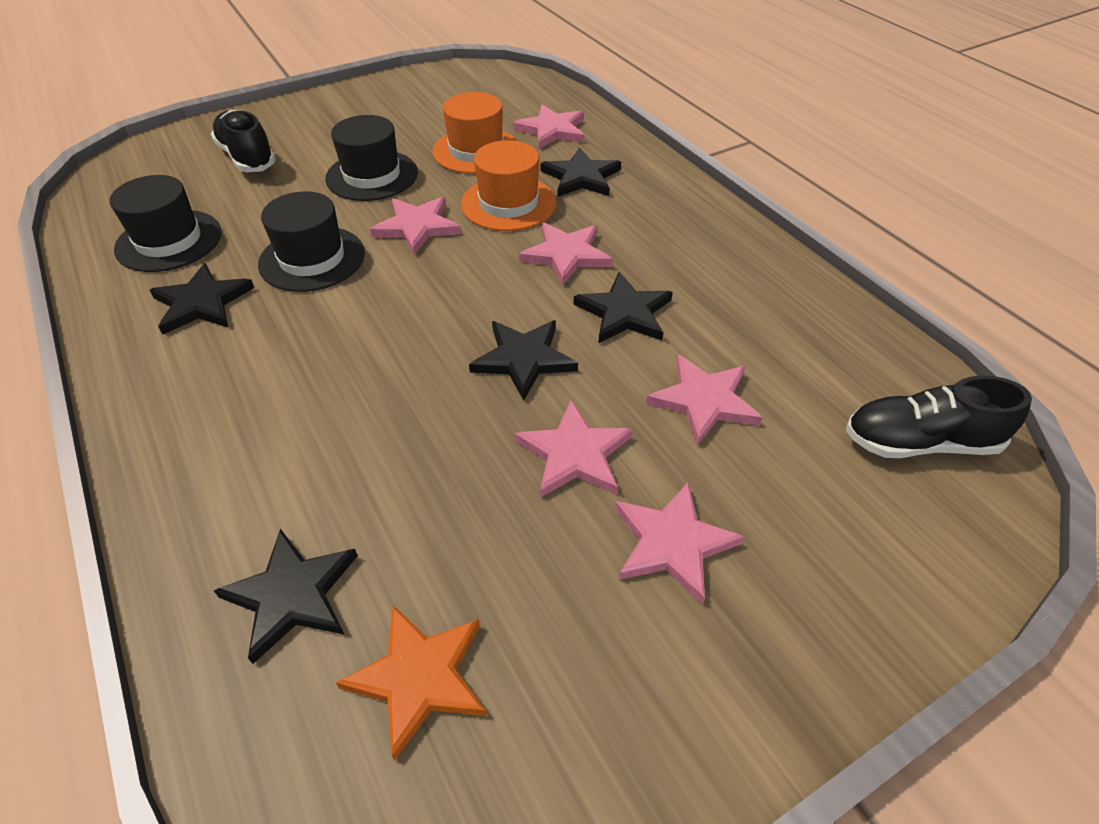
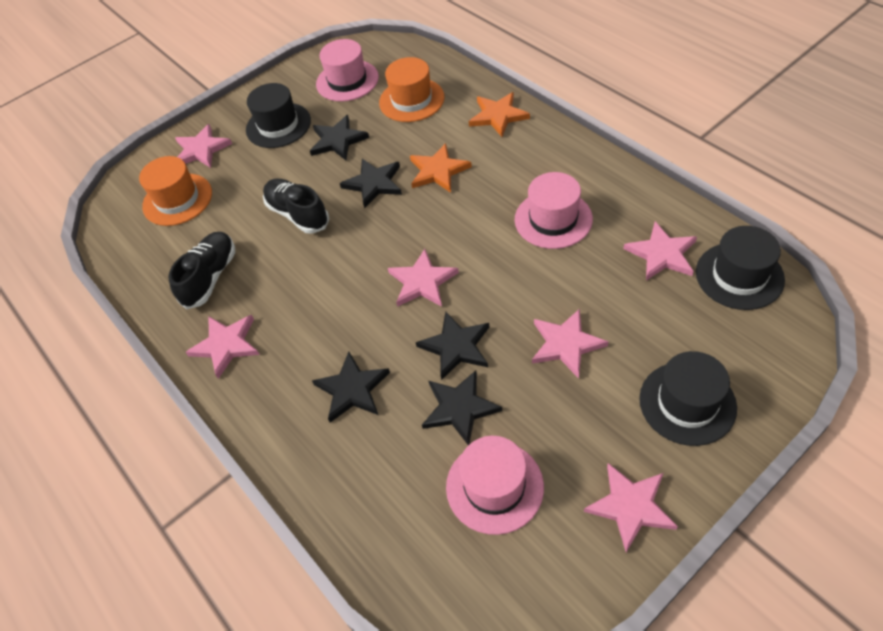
orange star: 1 -> 2
pink hat: 0 -> 3

